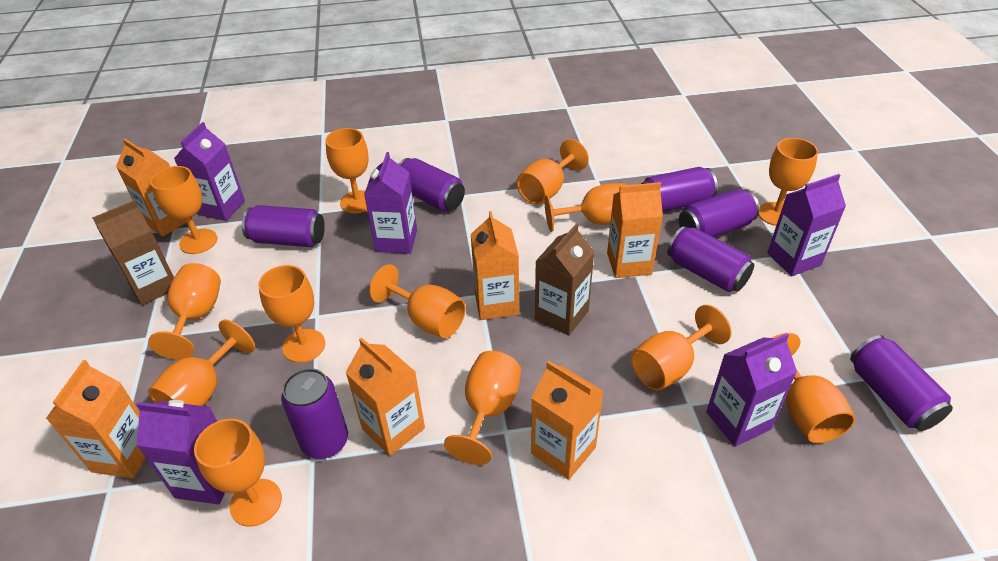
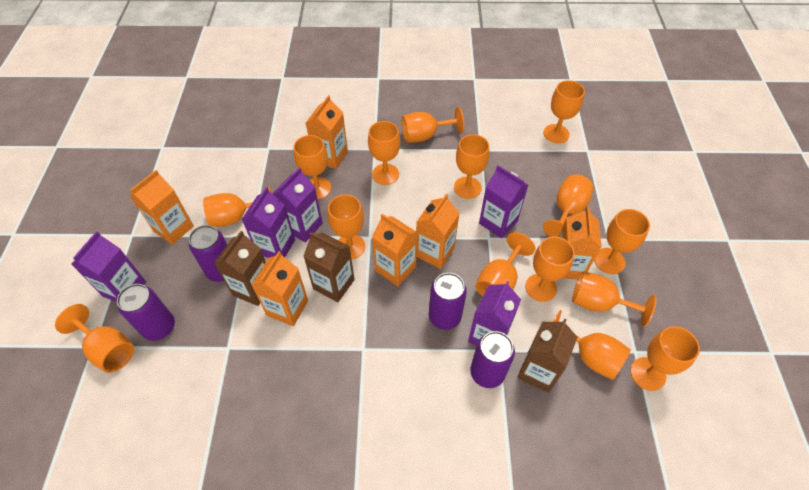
brown carton: 2 -> 3
orange goblet: 13 -> 15
purple can: 7 -> 4

